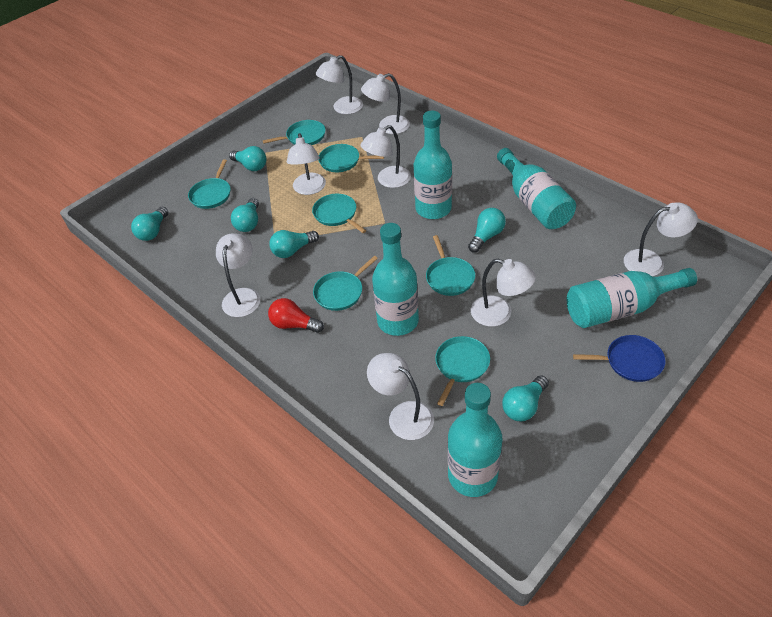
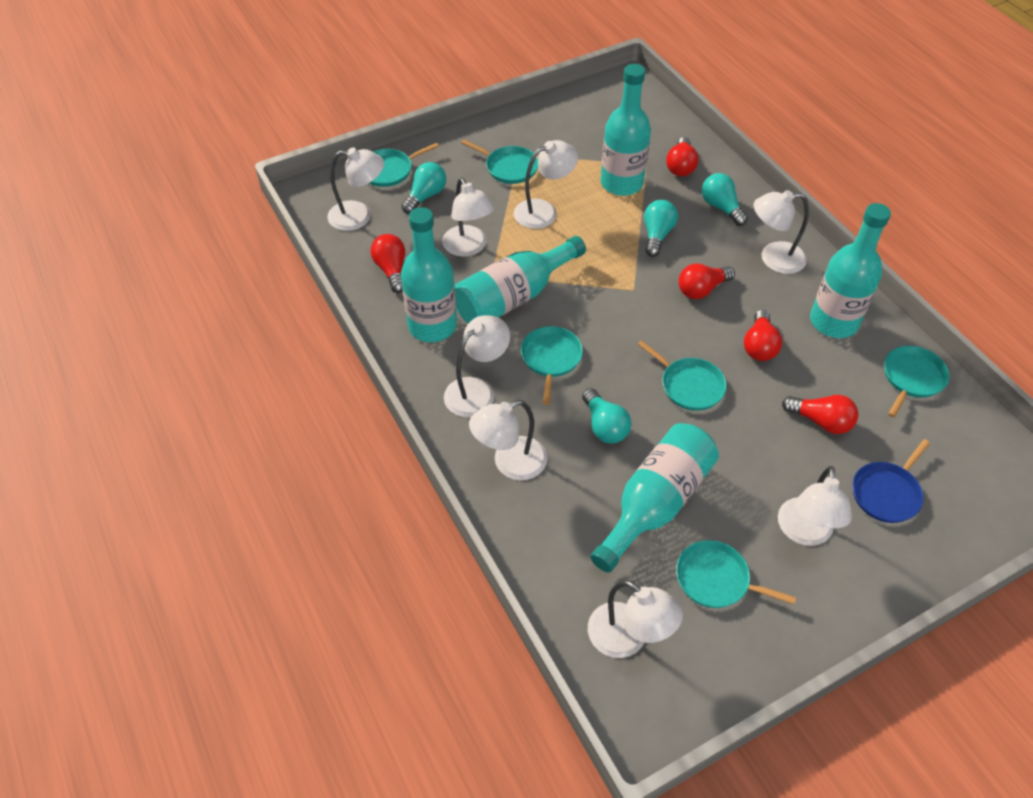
red light bulb: 1 -> 5
turquoise light bulb: 6 -> 4
turquoise pan: 7 -> 6

